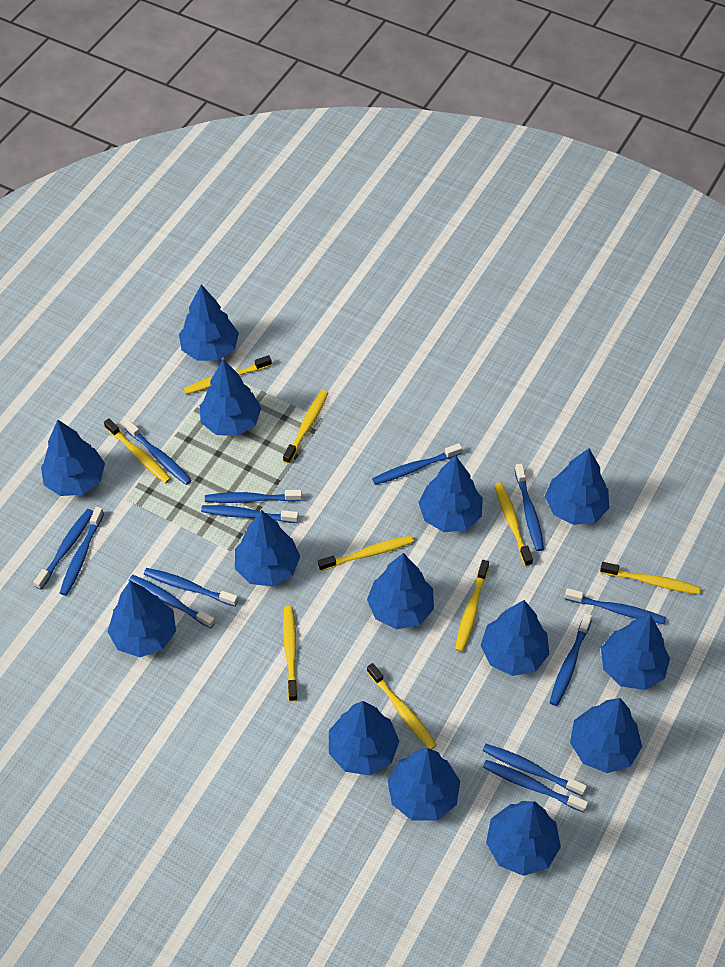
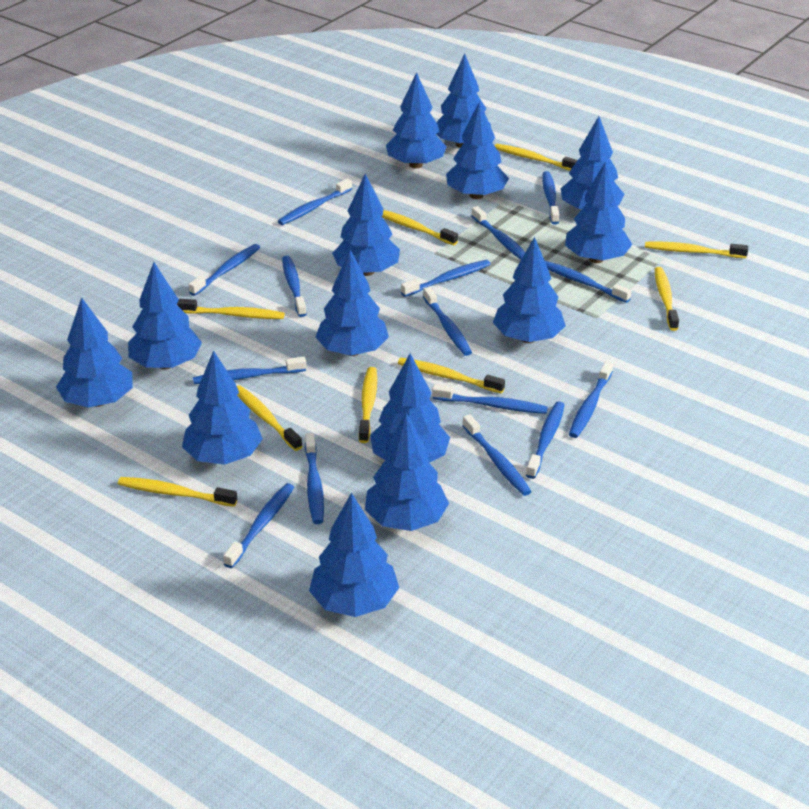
blue toothbrush: 13 -> 15

